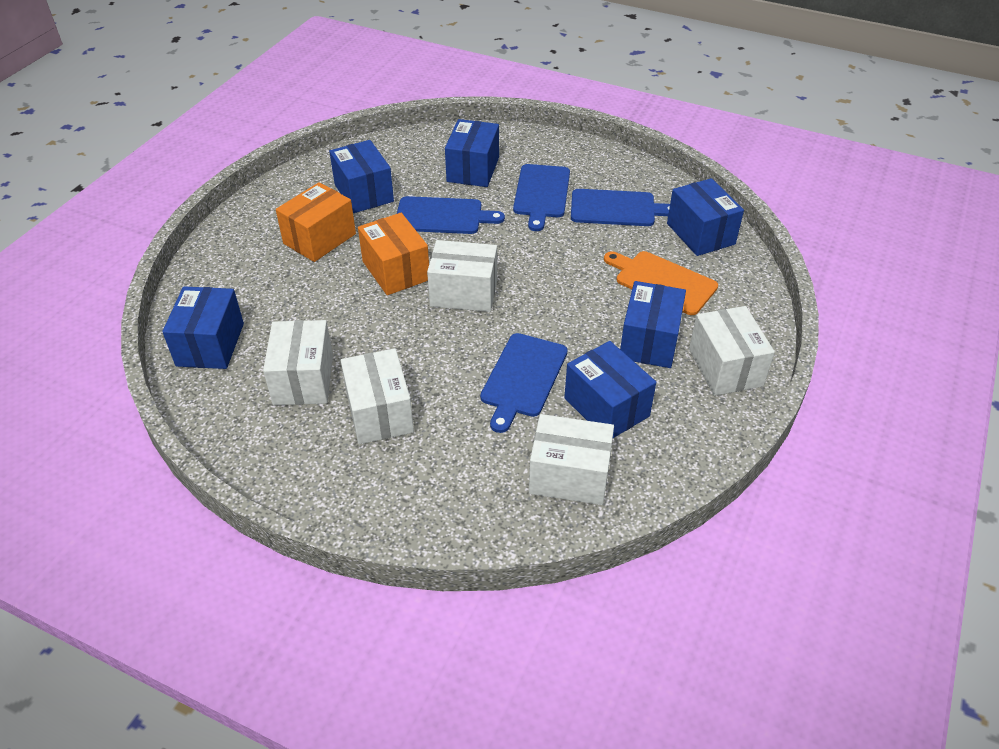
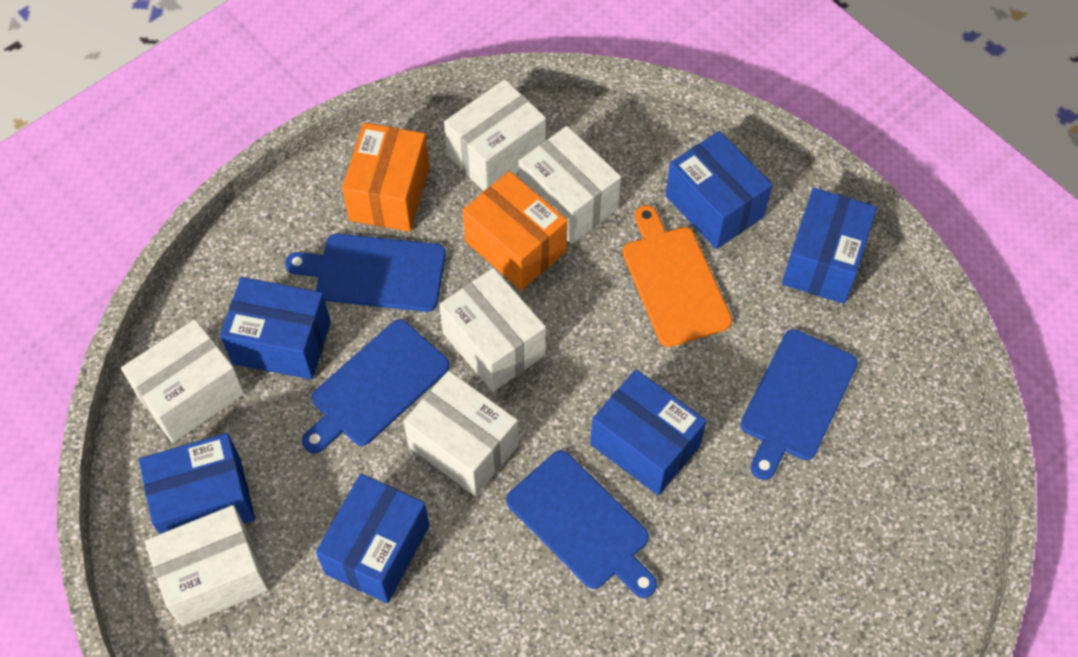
white box: 5 -> 6

